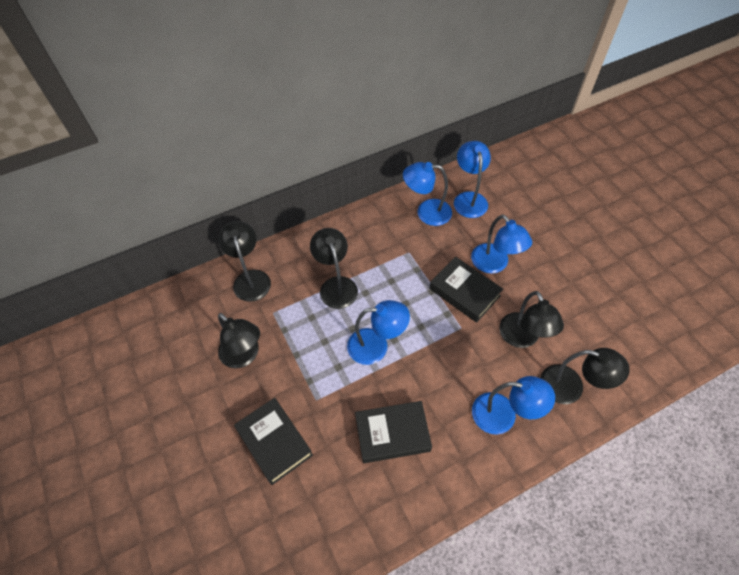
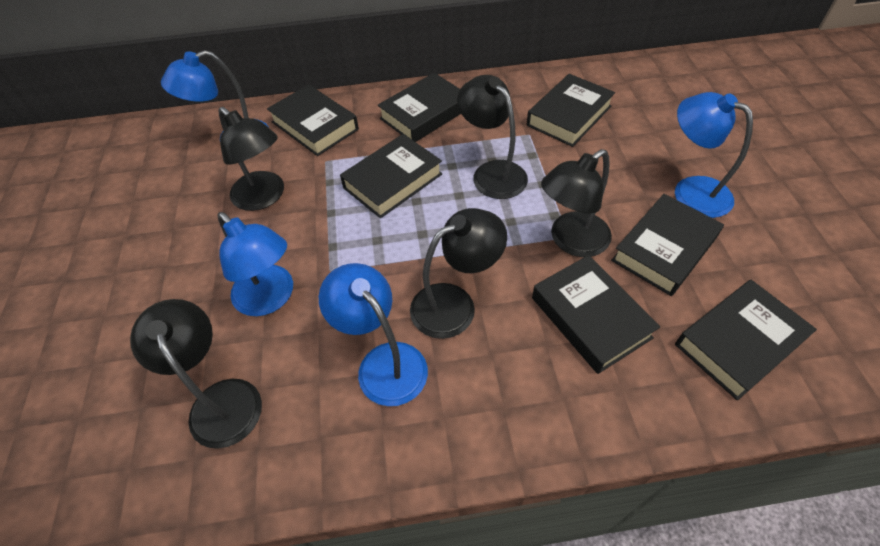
black book: 3 -> 7
blue lamp: 5 -> 4

